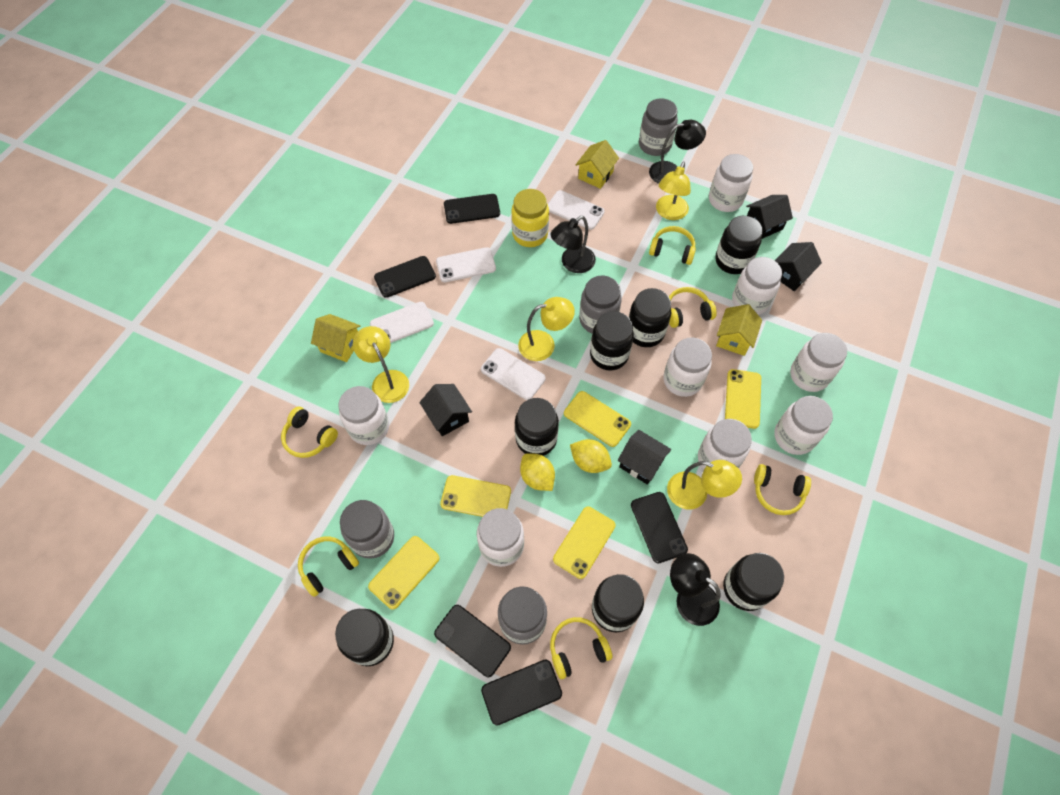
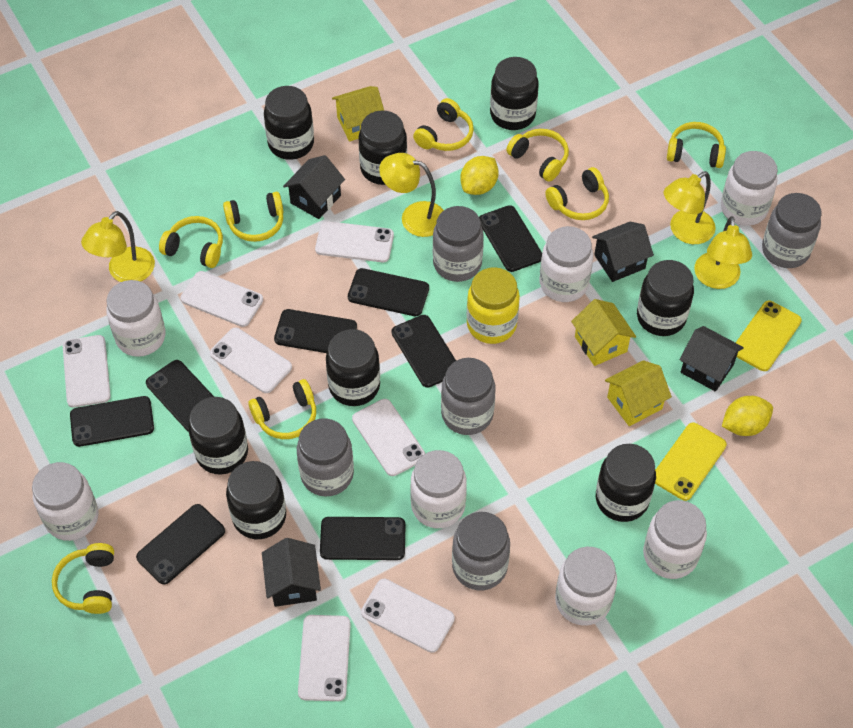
black jar: 7 -> 8
black lamp: 3 -> 0
black phone: 5 -> 8
grey jar: 4 -> 5
white jar: 8 -> 7
white phone: 4 -> 7
yellow headphones: 6 -> 8
yellow phone: 5 -> 2

